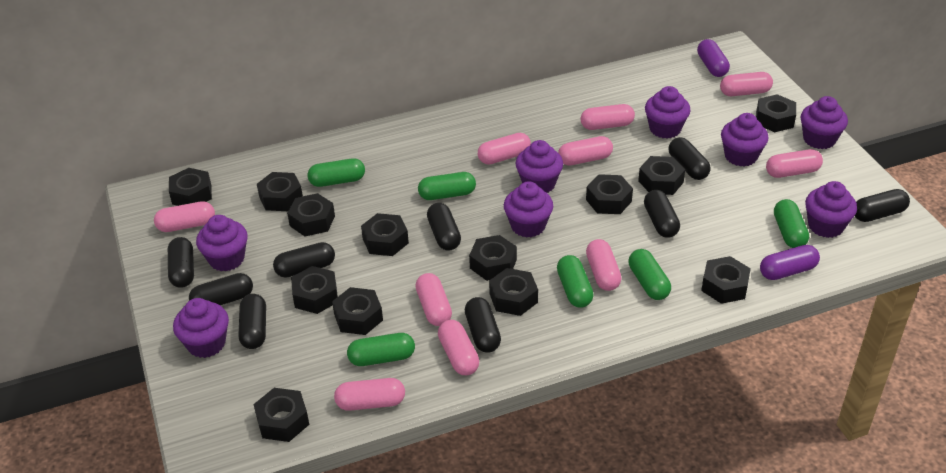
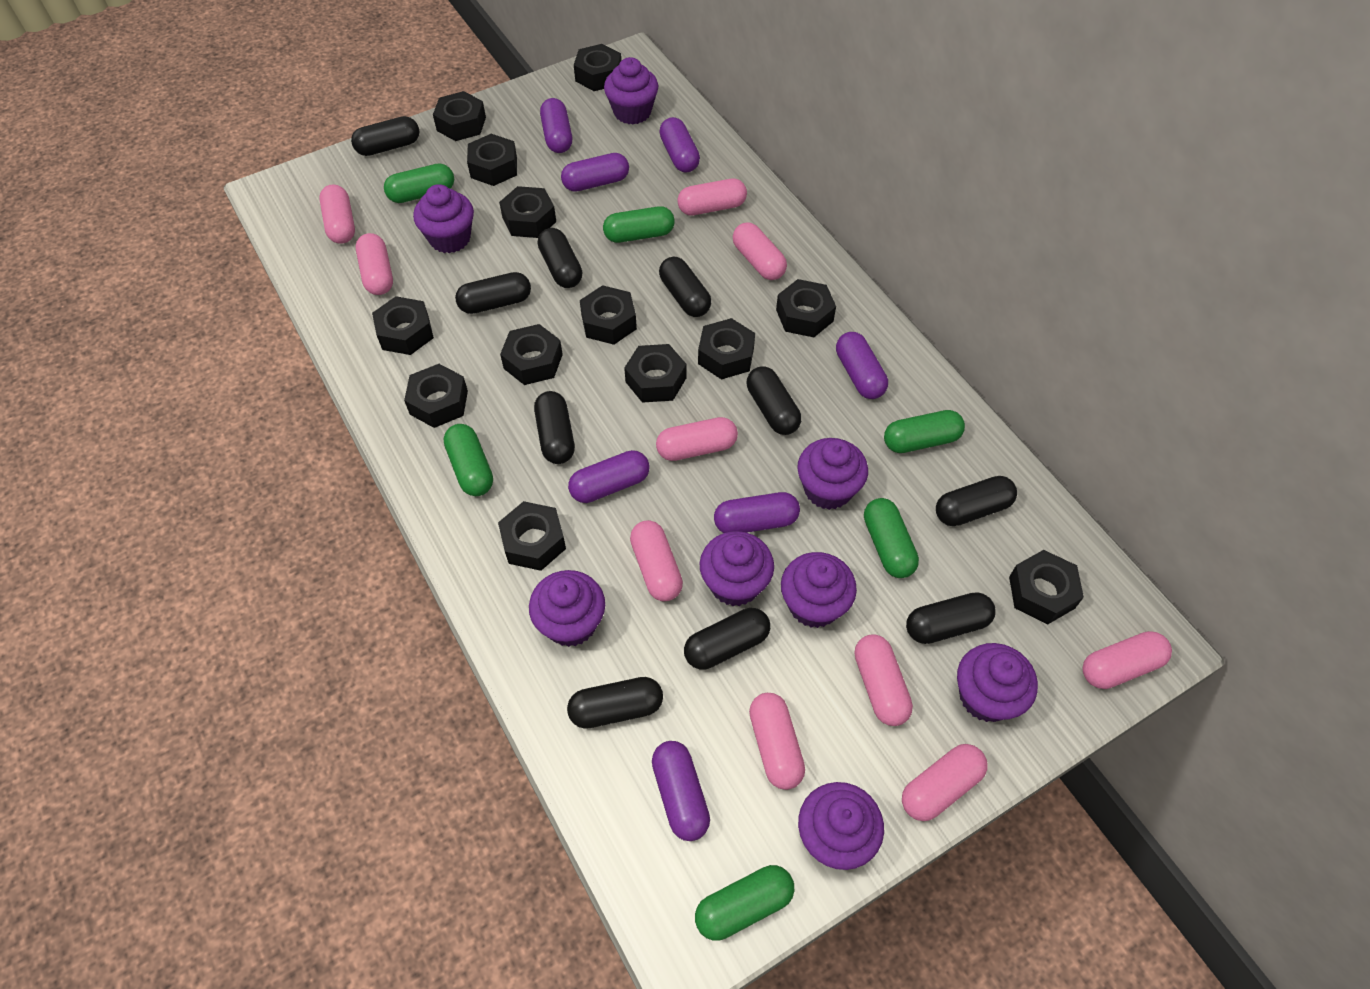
black capsule: 9 -> 10
purple capsule: 2 -> 7

